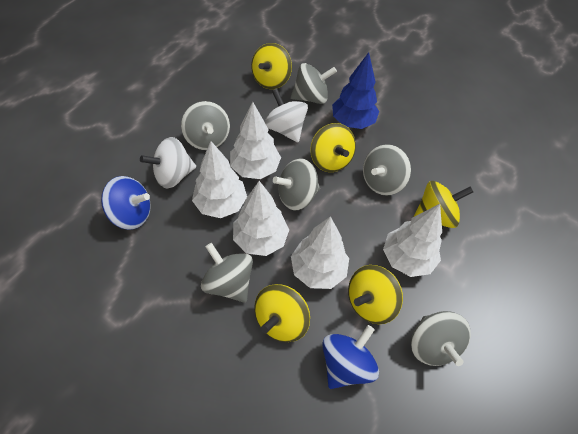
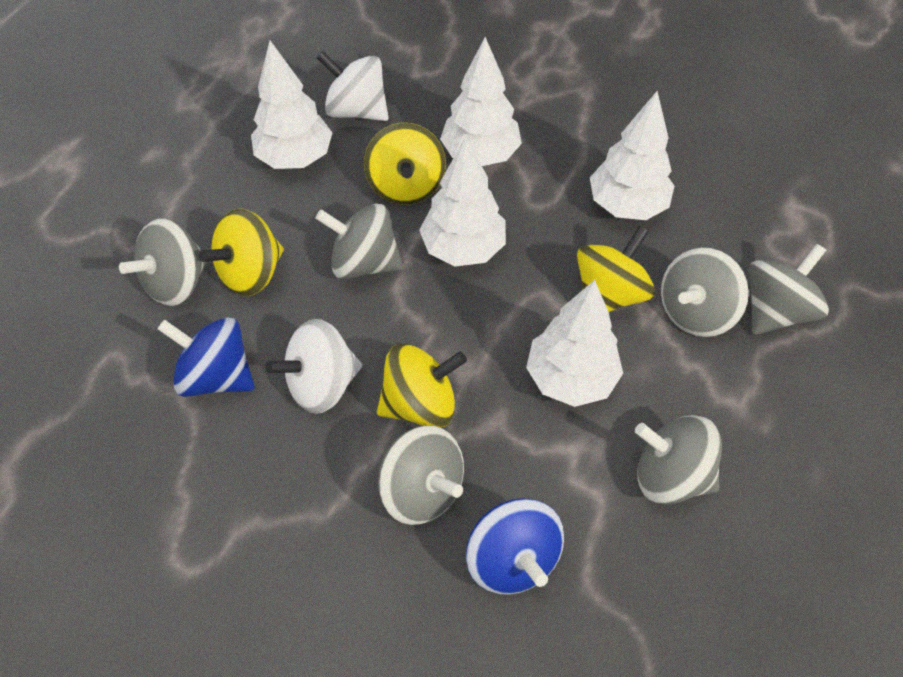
blue tree: 1 -> 0
yellow spinning top: 5 -> 4

